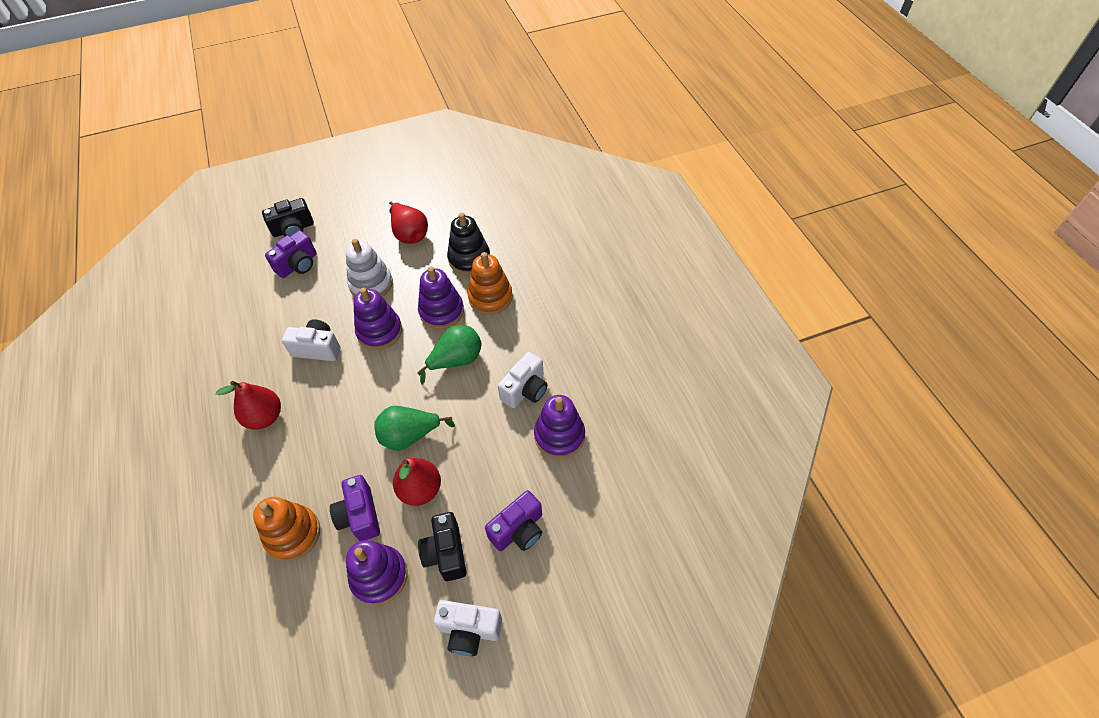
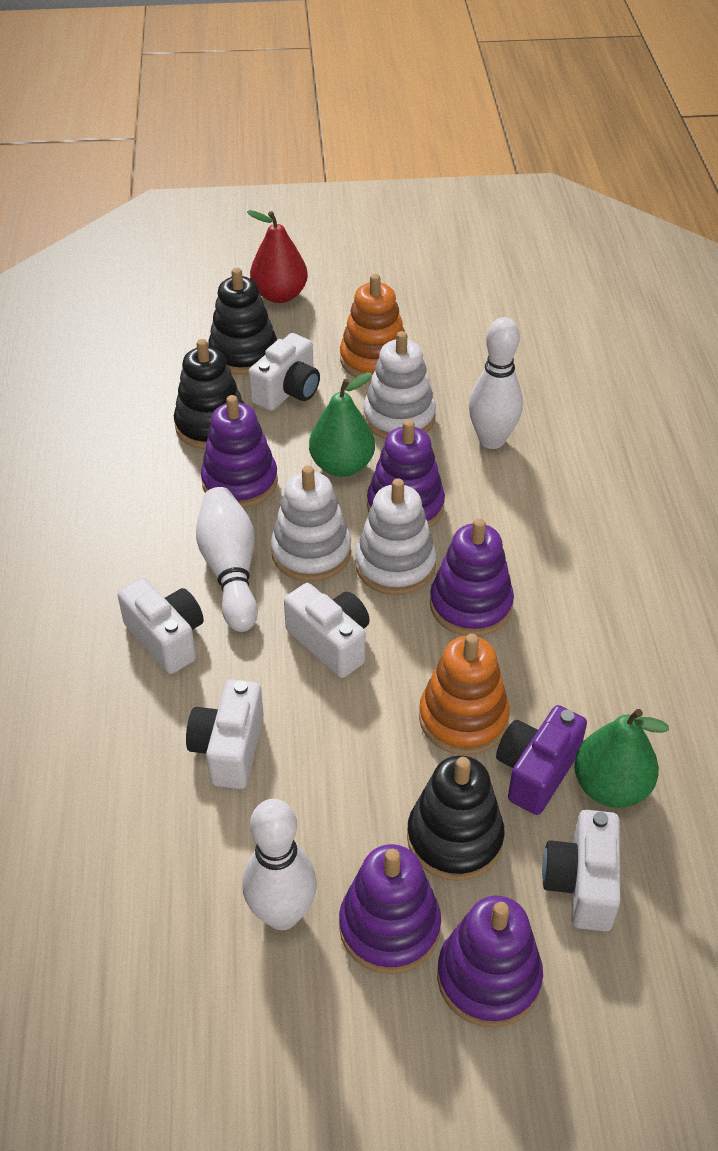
black camera: 2 -> 0
black stacking toy: 1 -> 3
purple camera: 3 -> 1
purple stacking toy: 4 -> 5
red pear: 3 -> 1
white bowling pin: 0 -> 3
white camera: 3 -> 5
white stacking toy: 1 -> 3

